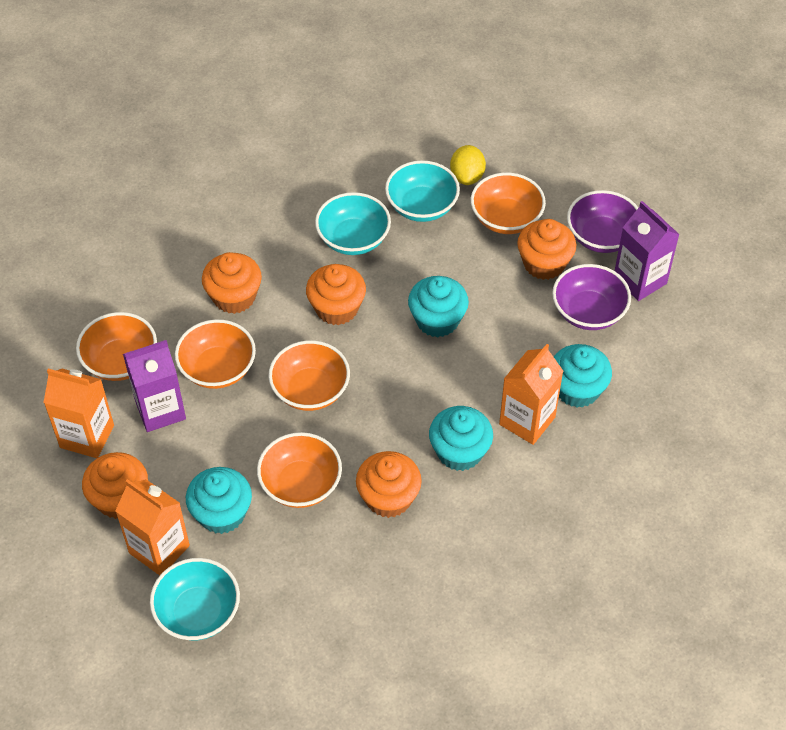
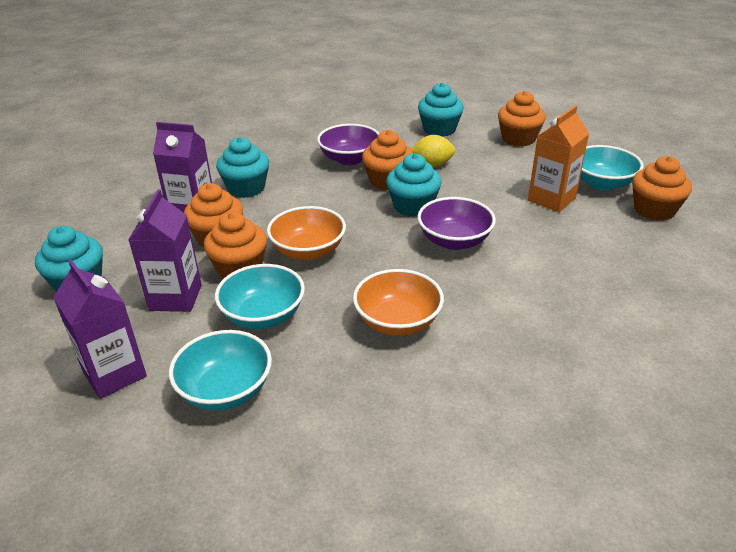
orange bowl: 5 -> 2
orange carton: 3 -> 1
purple carton: 2 -> 3

